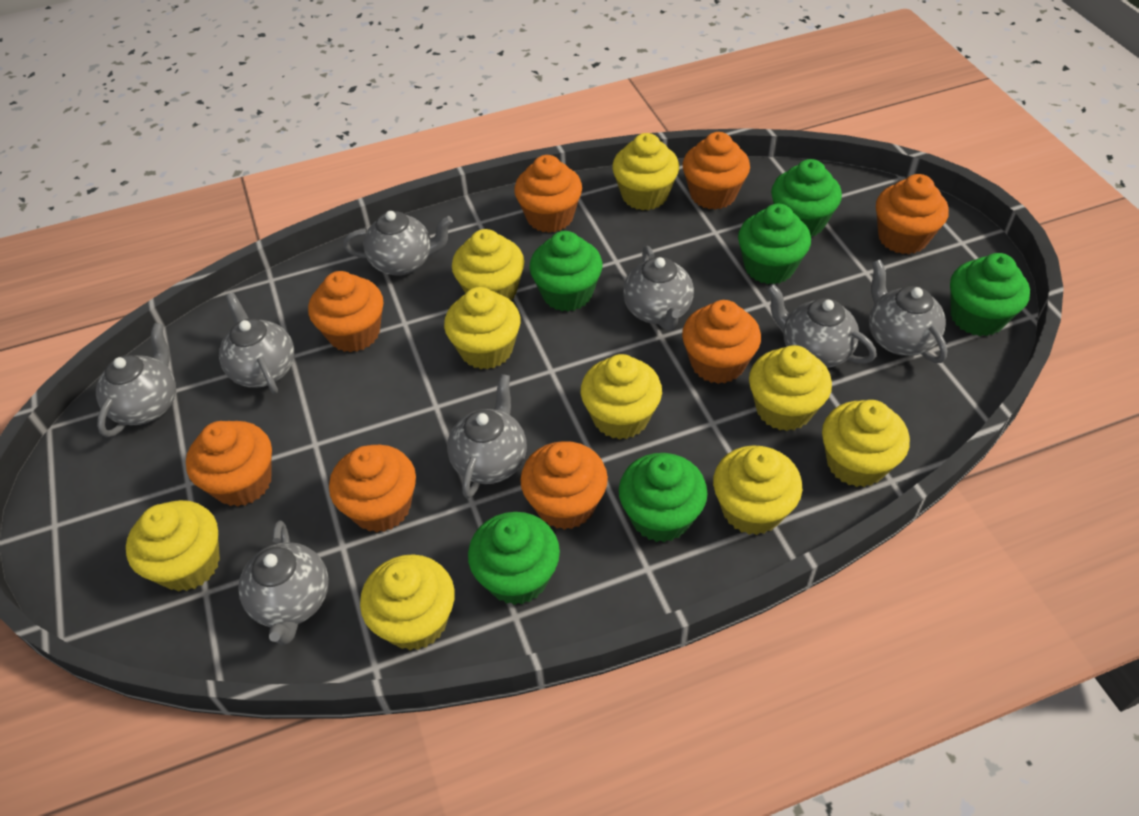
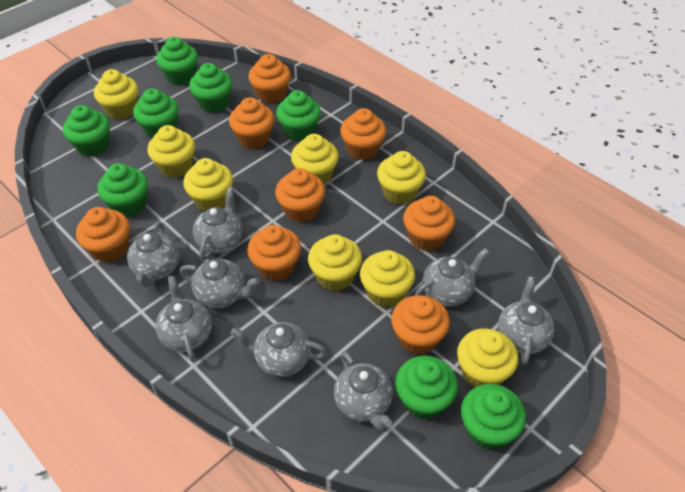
green cupcake: 6 -> 8
yellow cupcake: 9 -> 8

